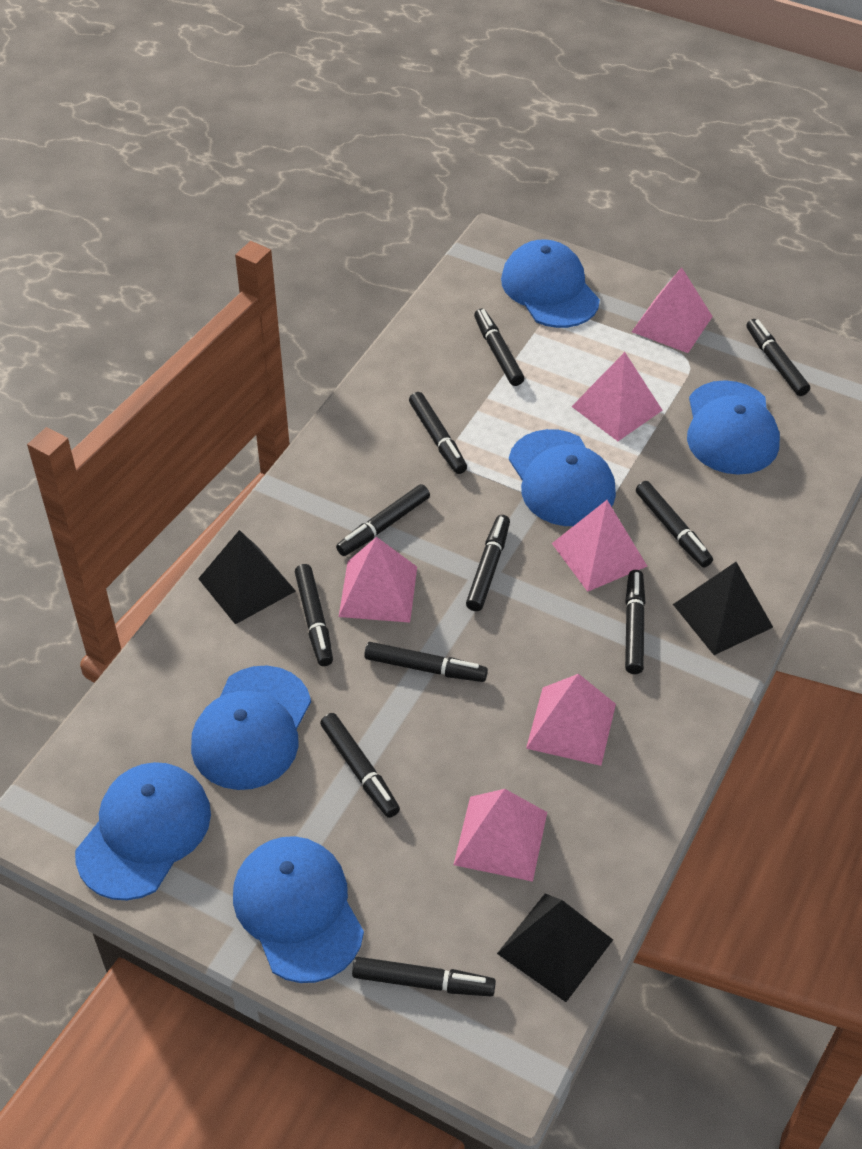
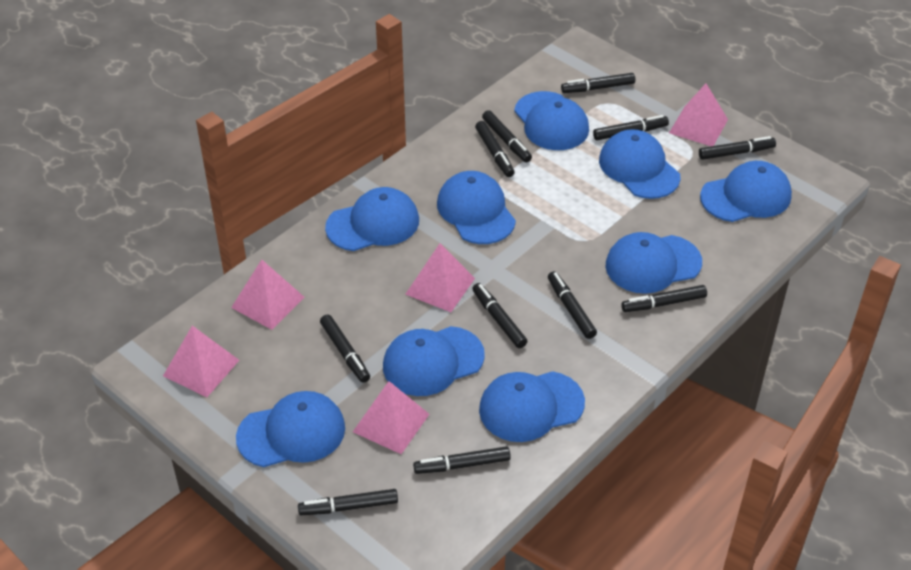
black pyramid: 3 -> 0
blue cap: 6 -> 9
pink pyramid: 6 -> 5

